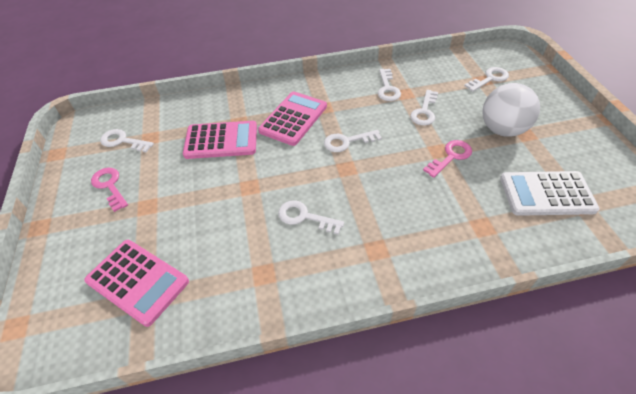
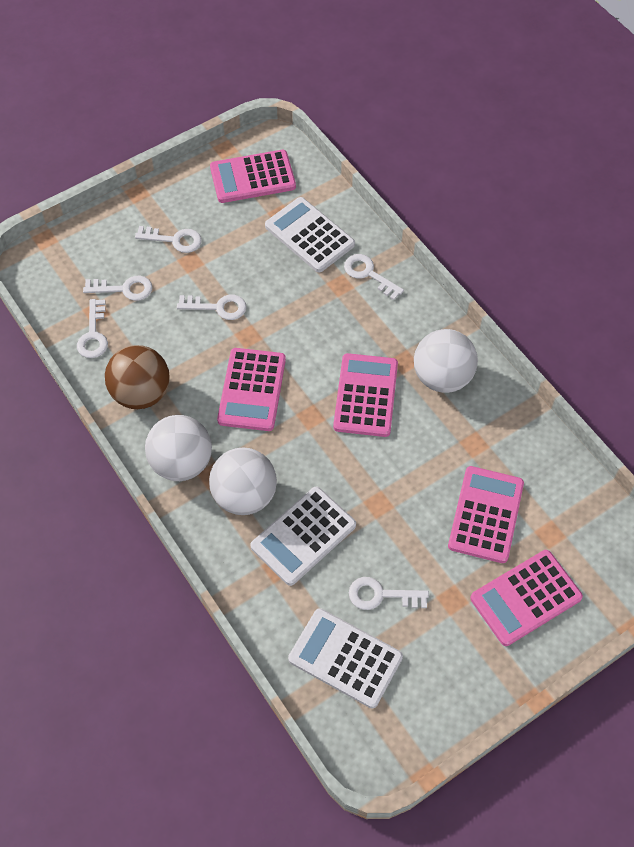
brown ball: 0 -> 1
pink calculator: 3 -> 5
pink key: 2 -> 0
white ball: 1 -> 3
white calculator: 1 -> 3

